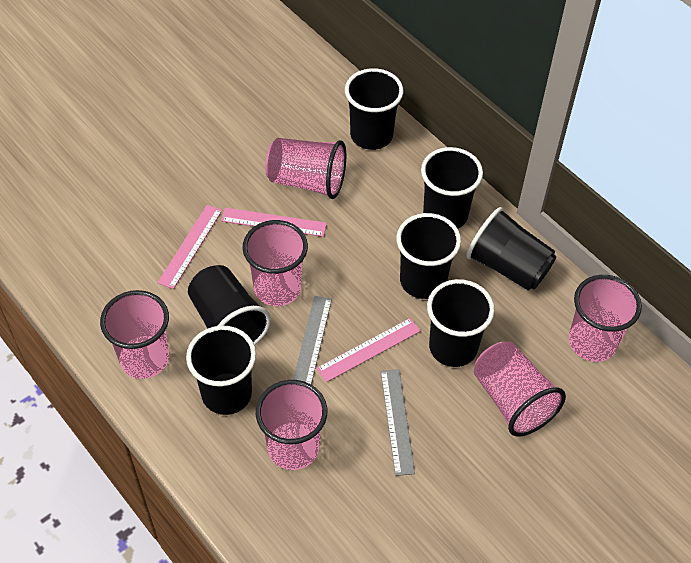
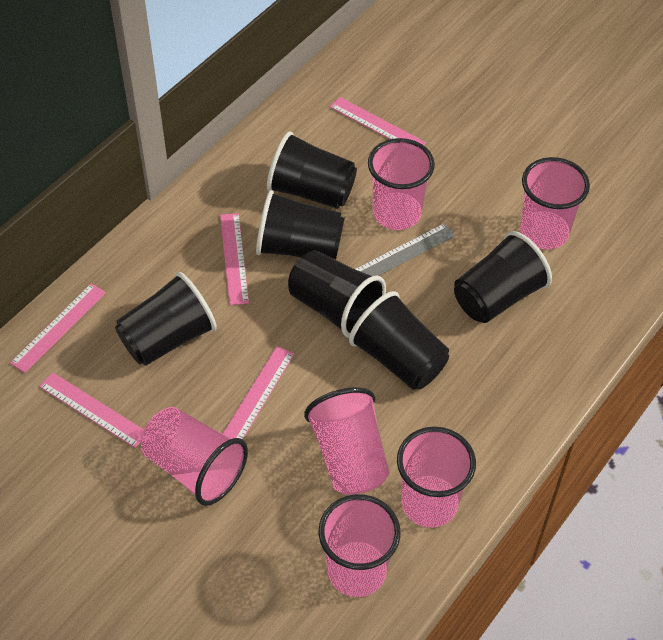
black cup: 7 -> 6
grey ruler: 2 -> 1
pink ruler: 3 -> 5

